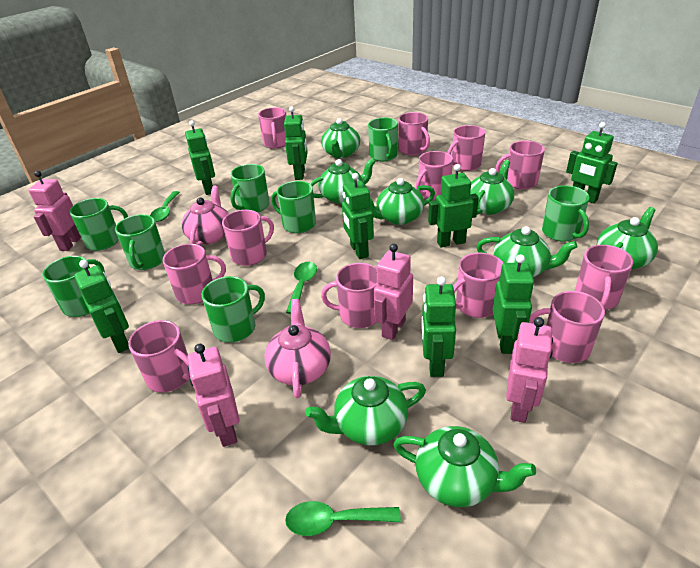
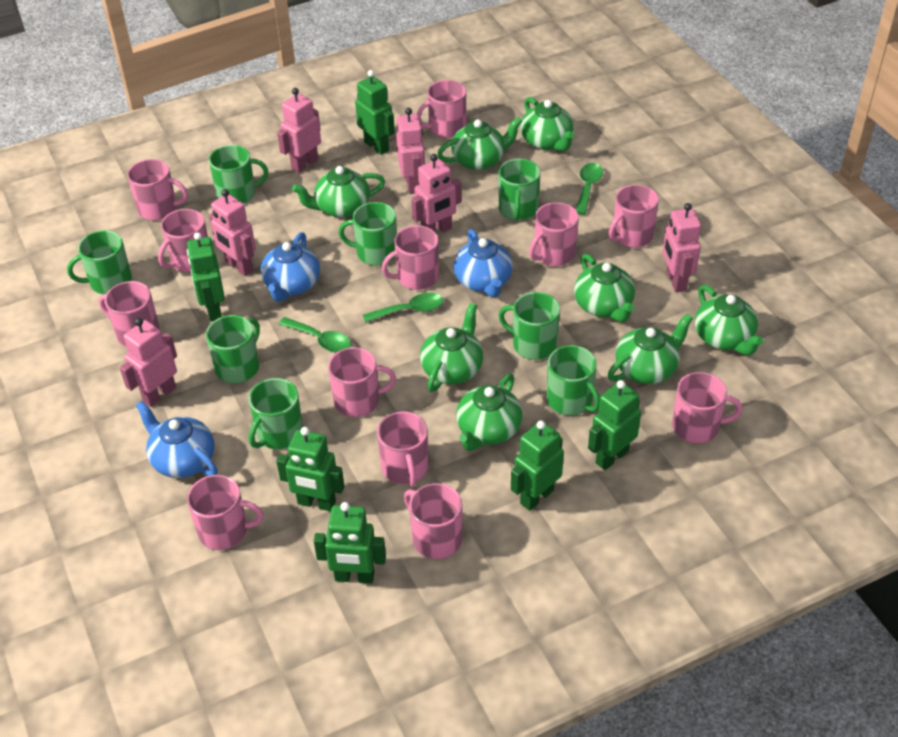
blue teapot: 0 -> 3
green robot: 8 -> 6
pink robot: 4 -> 6
pink teapot: 2 -> 0

